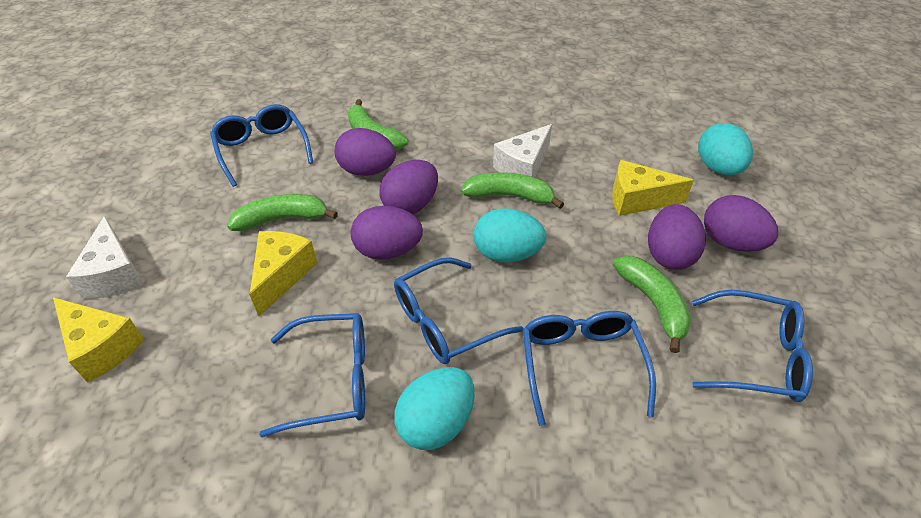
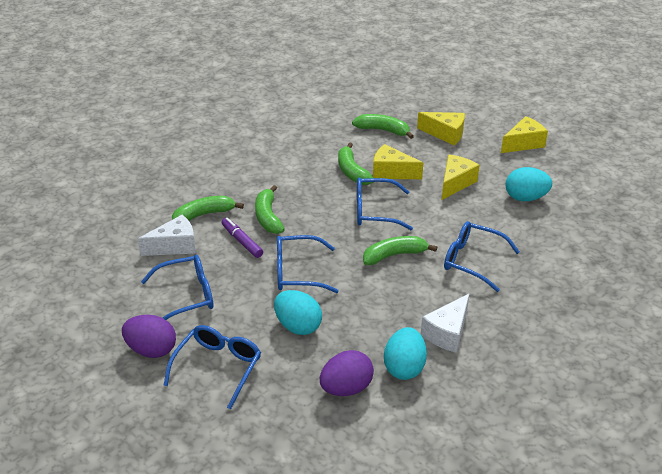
green banana: 4 -> 5
purple egg: 5 -> 2
purple marker: 0 -> 1
yellow cheese: 3 -> 4

